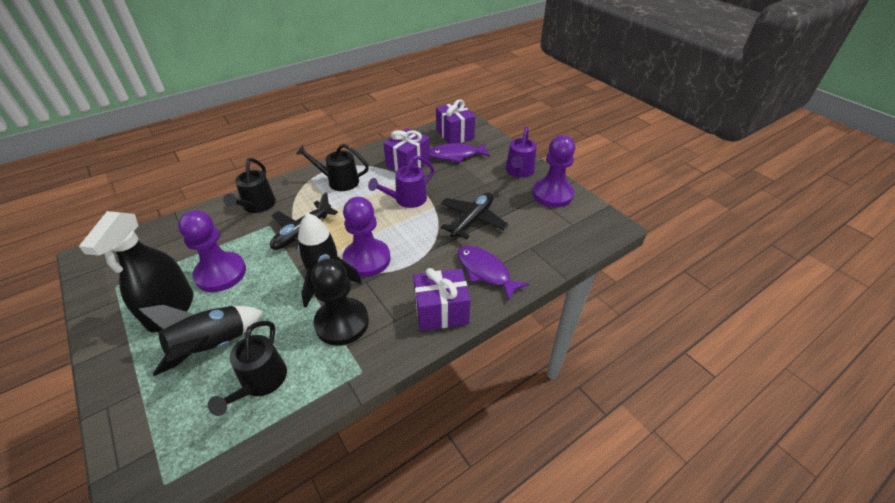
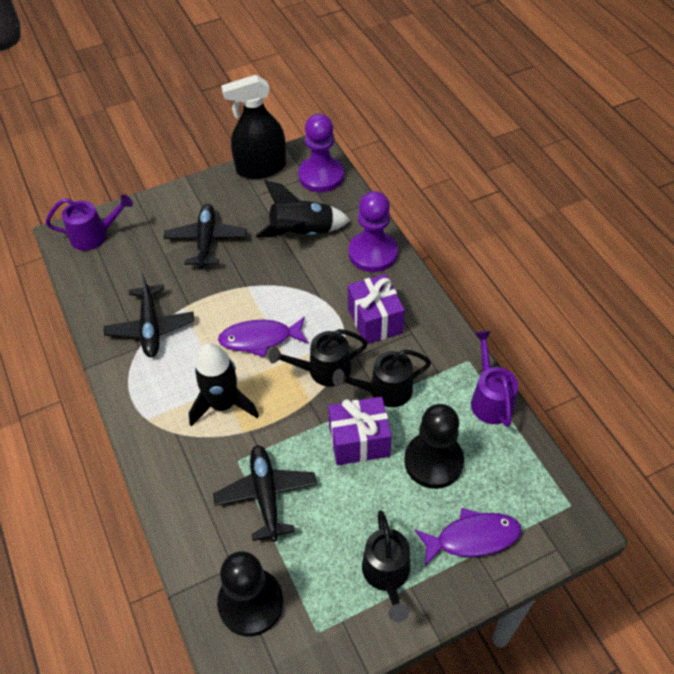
black pawn: 1 -> 2
black plane: 2 -> 3
purple gift: 3 -> 2
purple pawn: 3 -> 2

